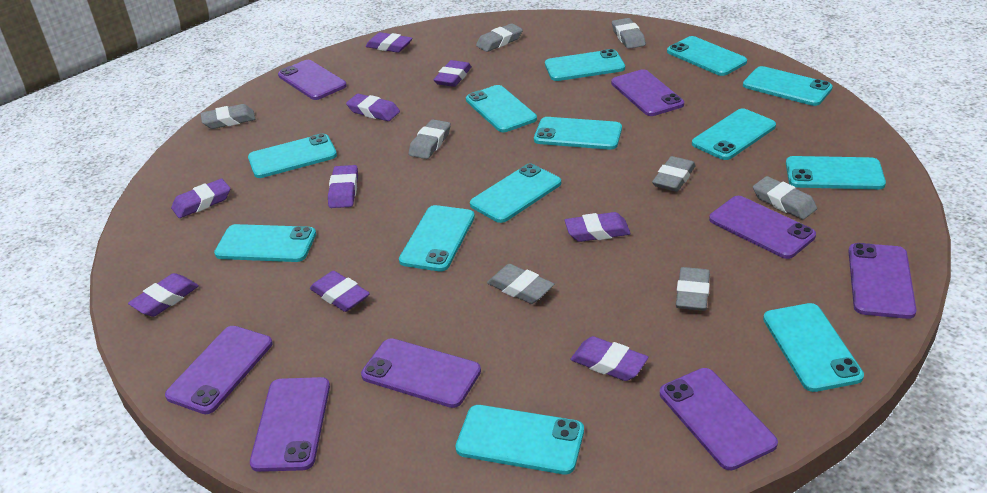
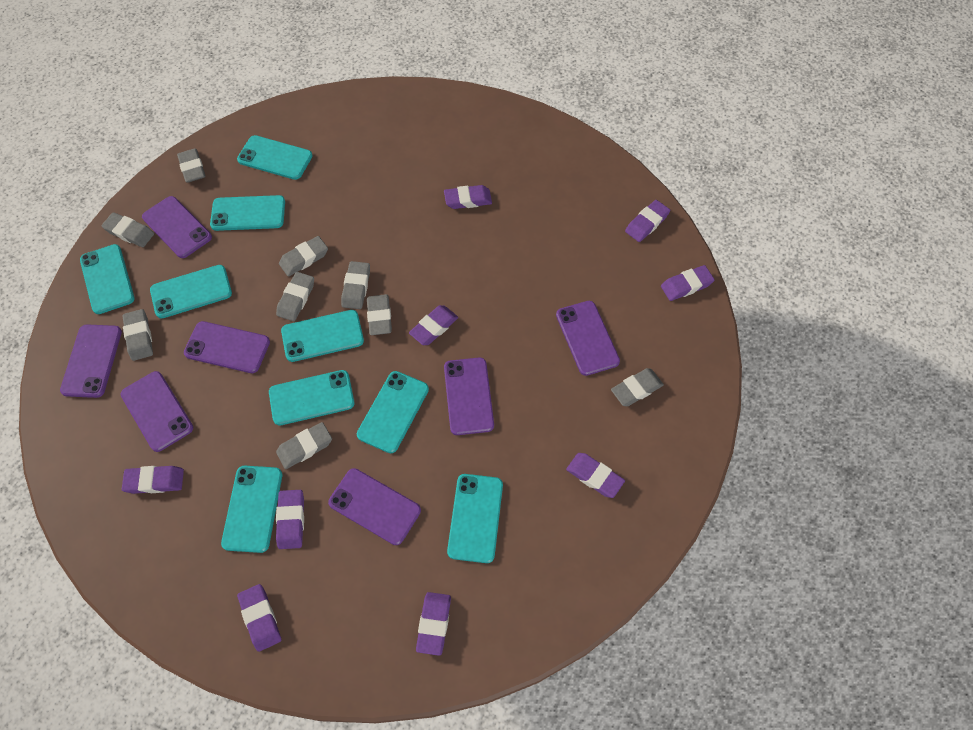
grey eraser: 8 -> 9
purple phone: 8 -> 7
turquoise phone: 13 -> 9

